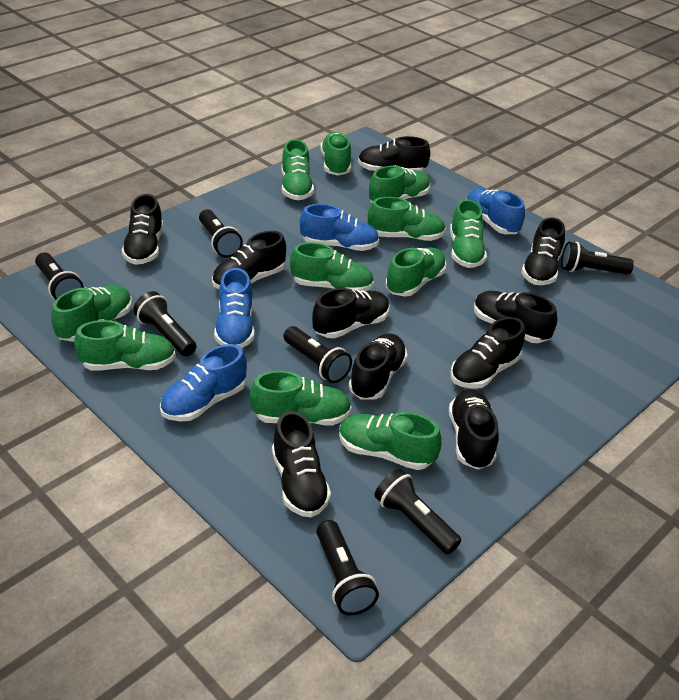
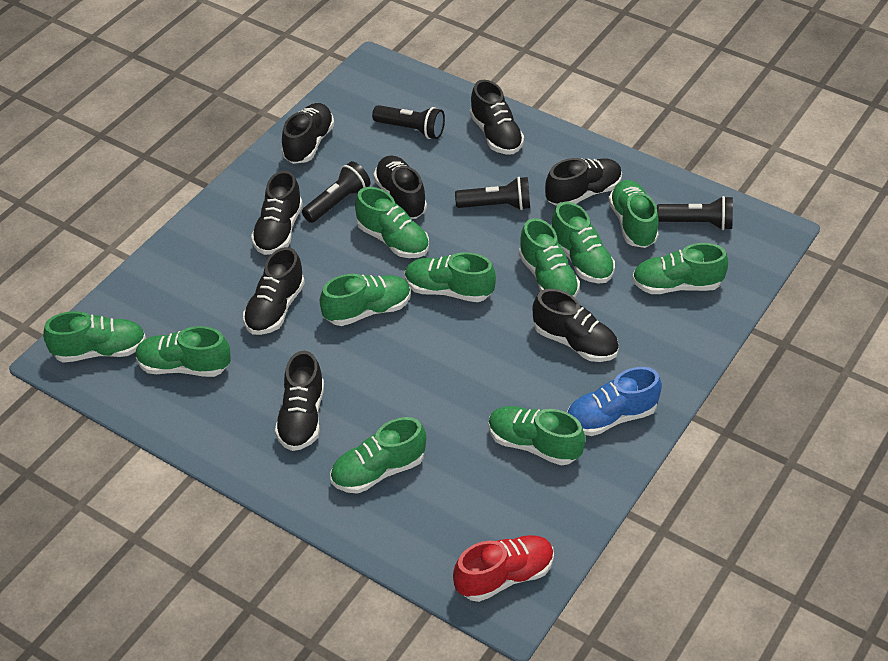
black flashlight: 7 -> 4
black shoe: 10 -> 8
blue shoe: 4 -> 1
red shoe: 0 -> 1

